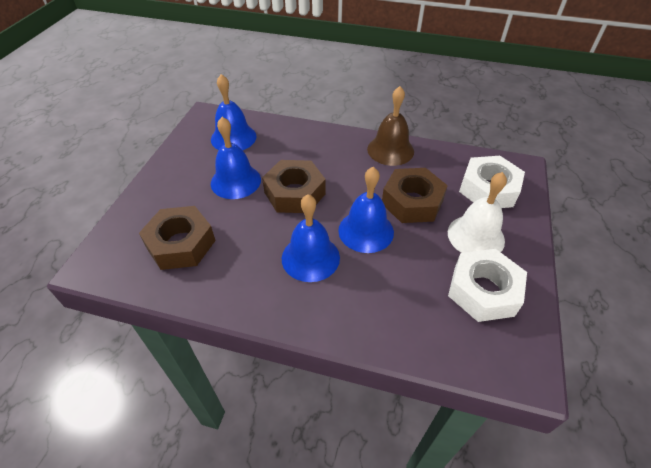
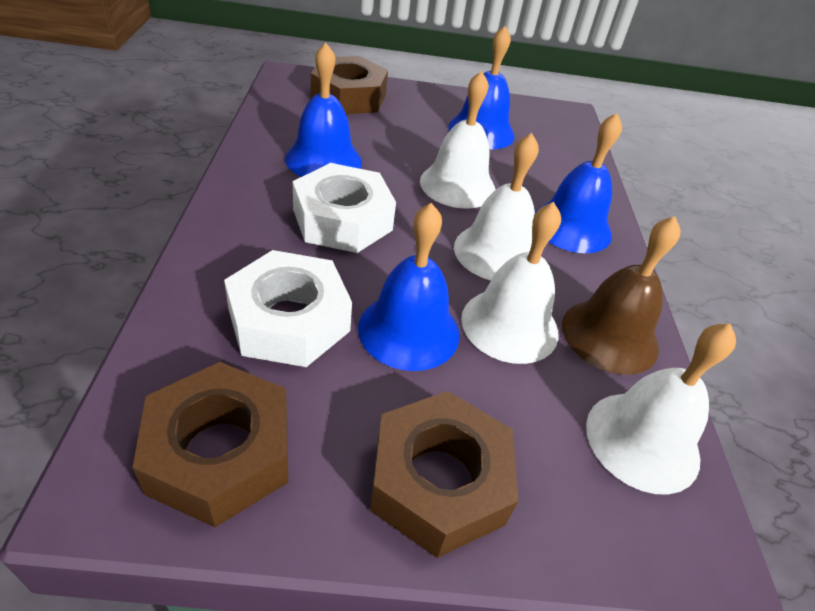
white bell: 1 -> 4

